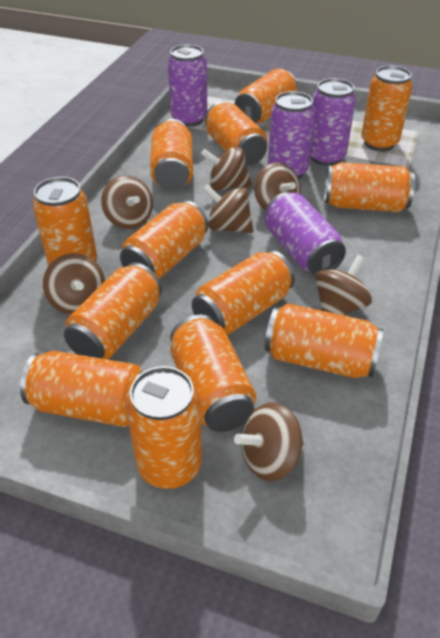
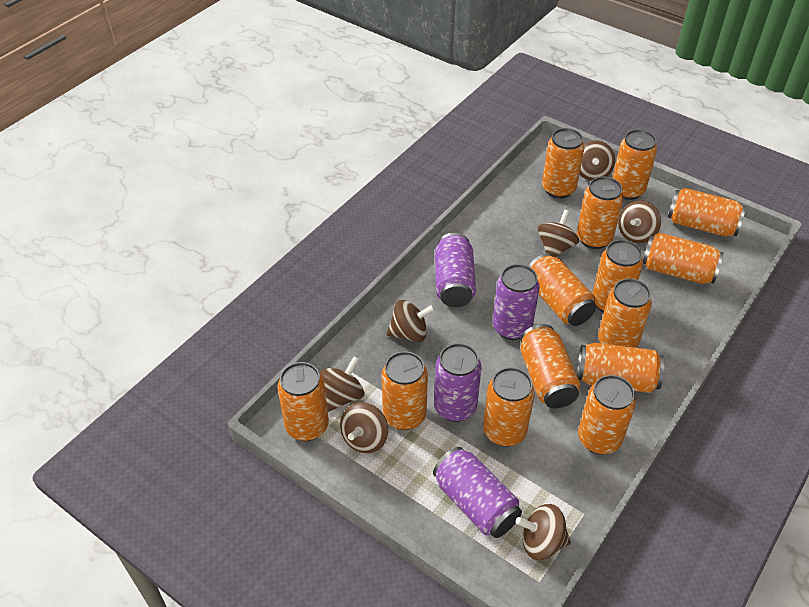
orange can: 13 -> 14

